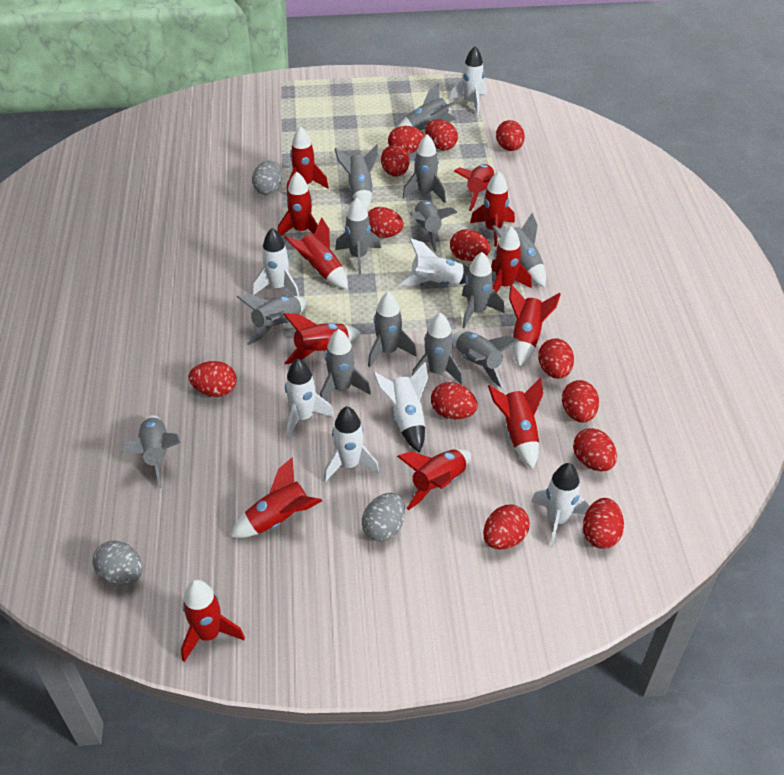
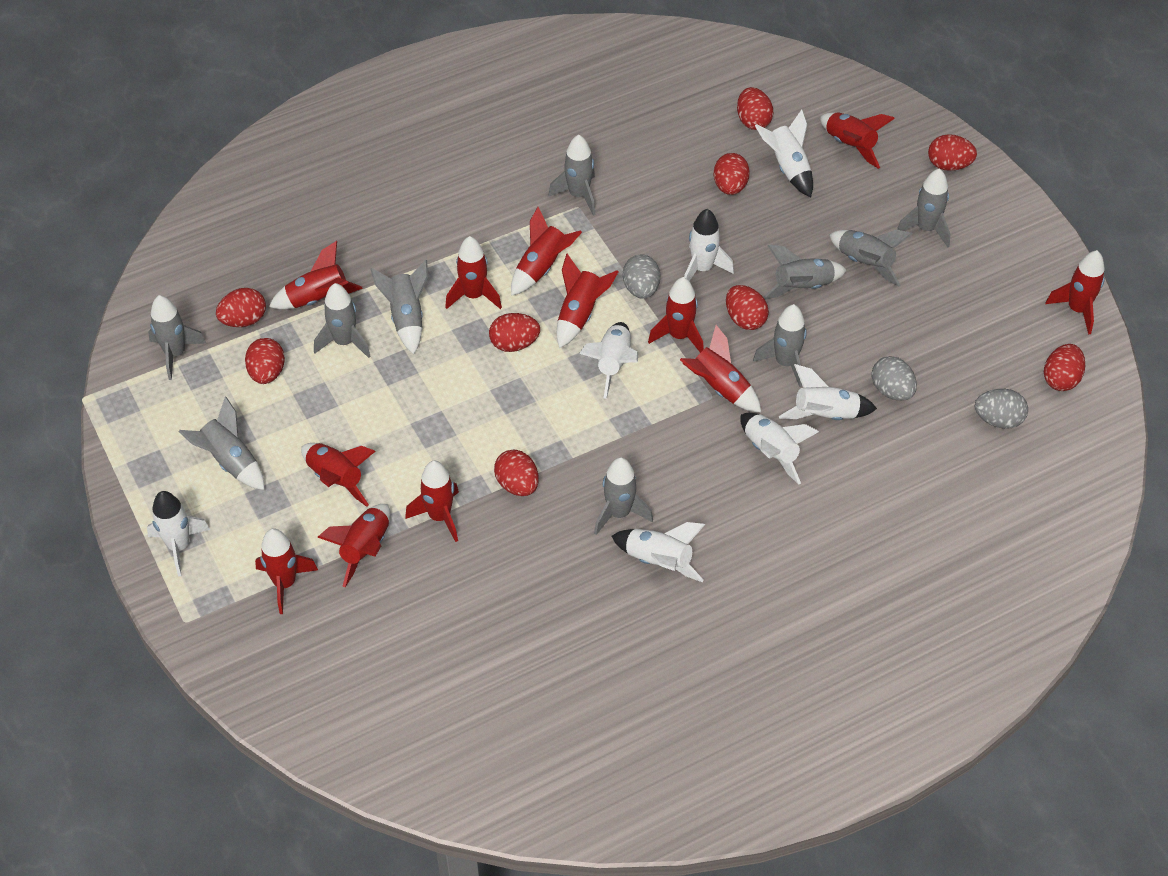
grey rocket: 13 -> 10
red egg: 13 -> 9

